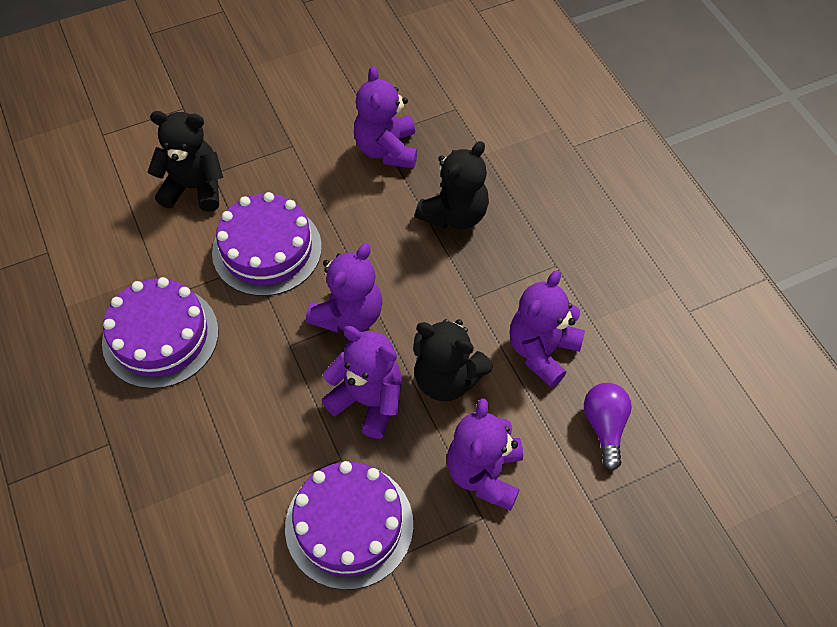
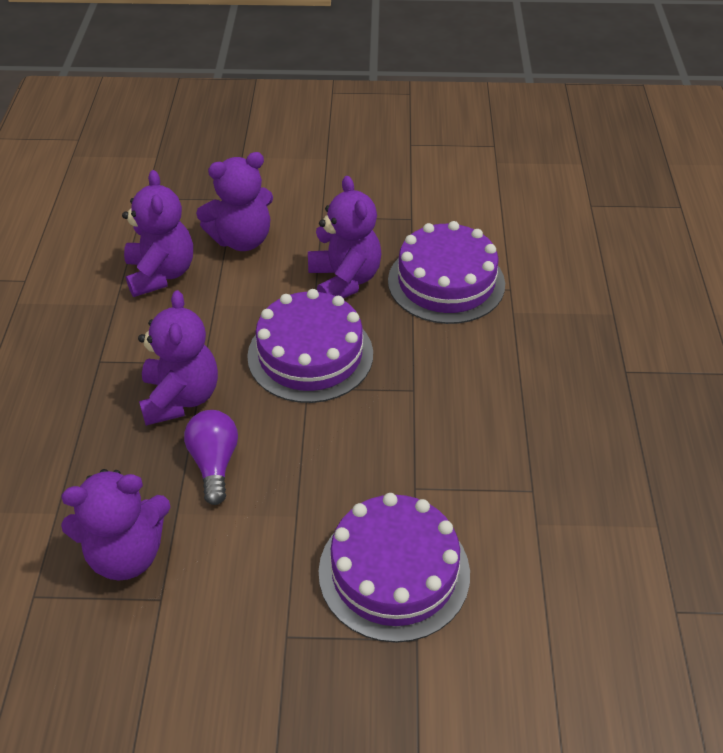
black teddy bear: 3 -> 0

